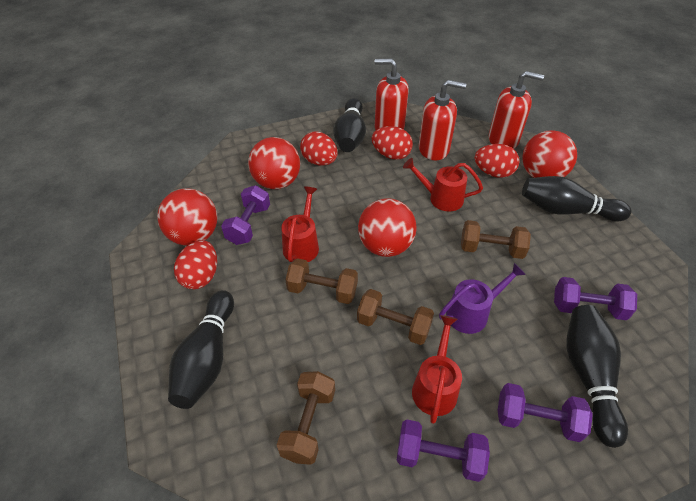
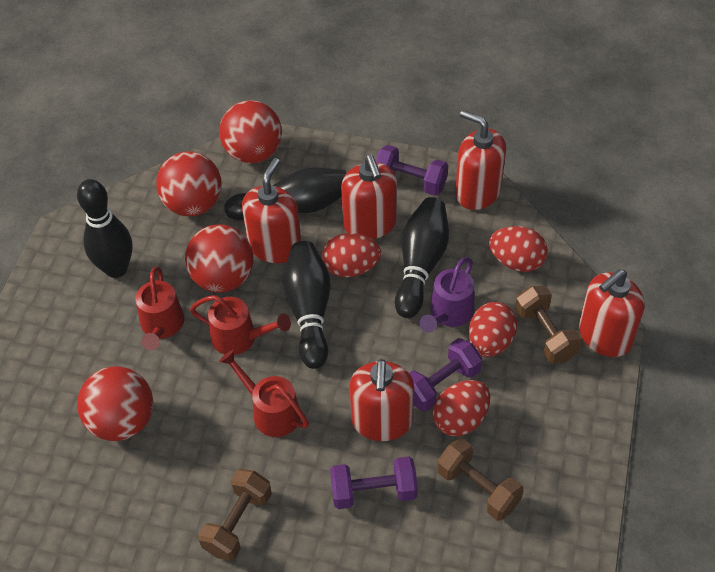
brown dumbbell: 4 -> 3
purple dumbbell: 4 -> 3
red soap dispenser: 3 -> 5

